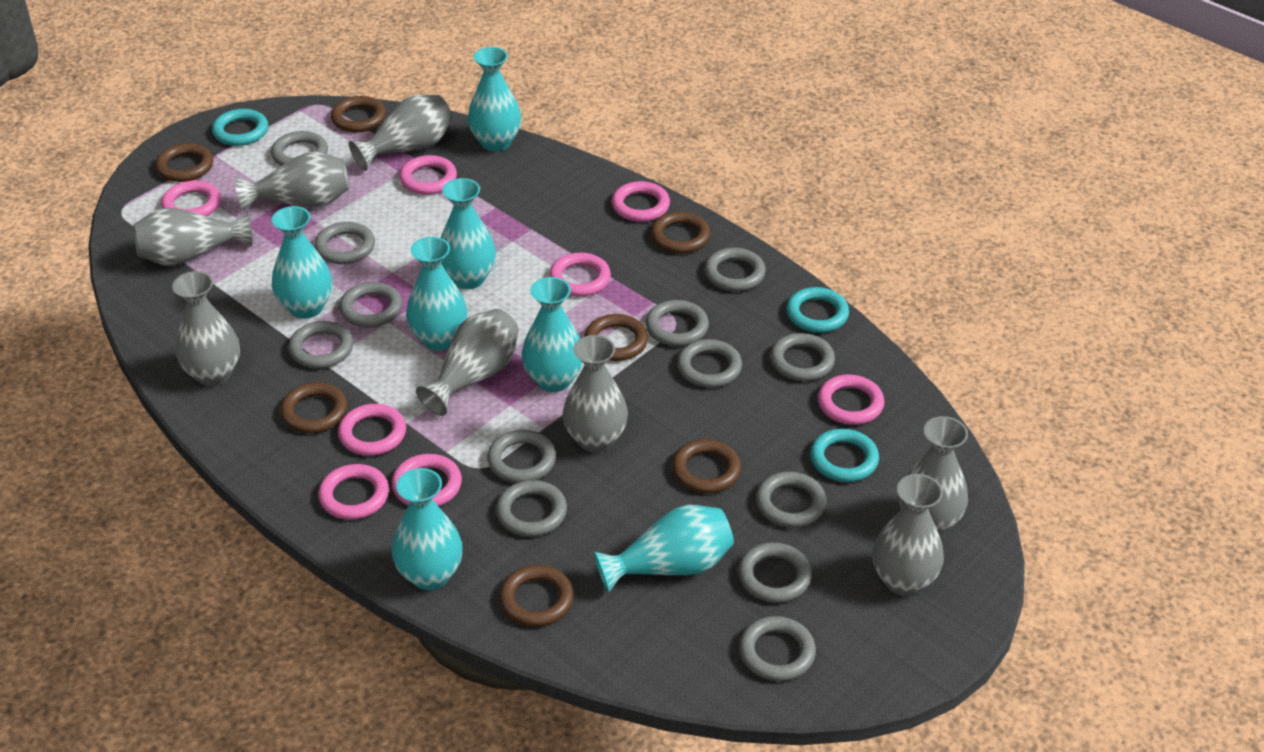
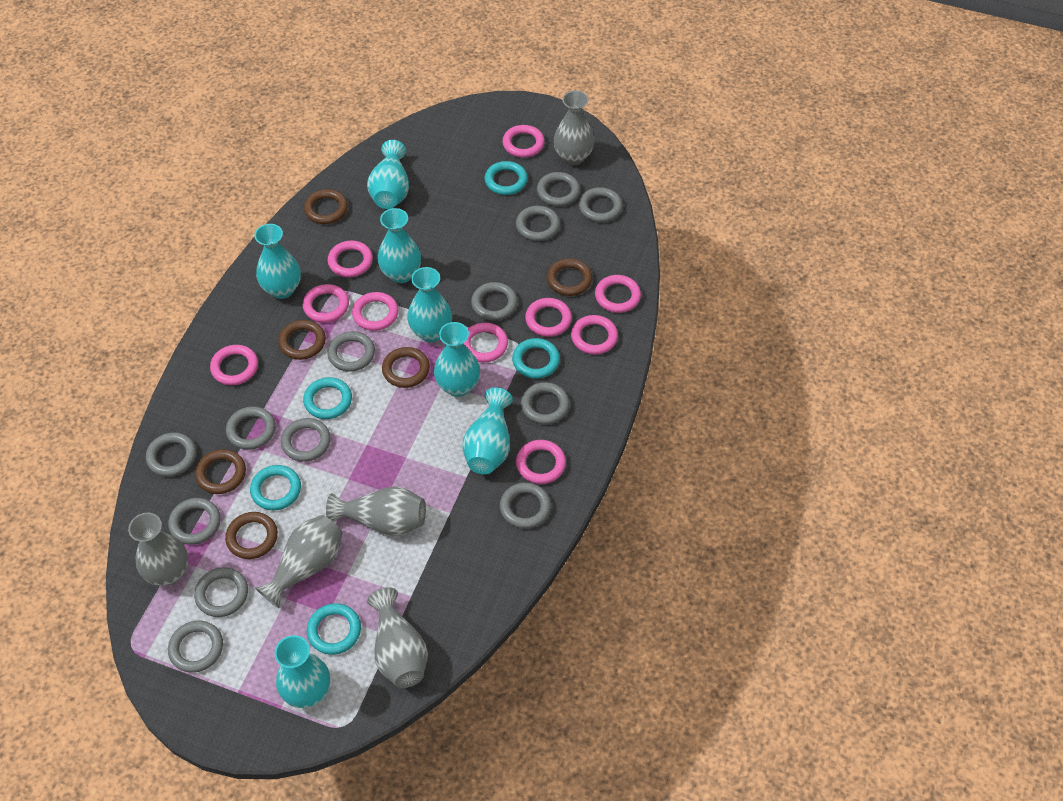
brown ring: 7 -> 6
grey vase: 8 -> 5
pink ring: 8 -> 10
turquoise ring: 3 -> 5

